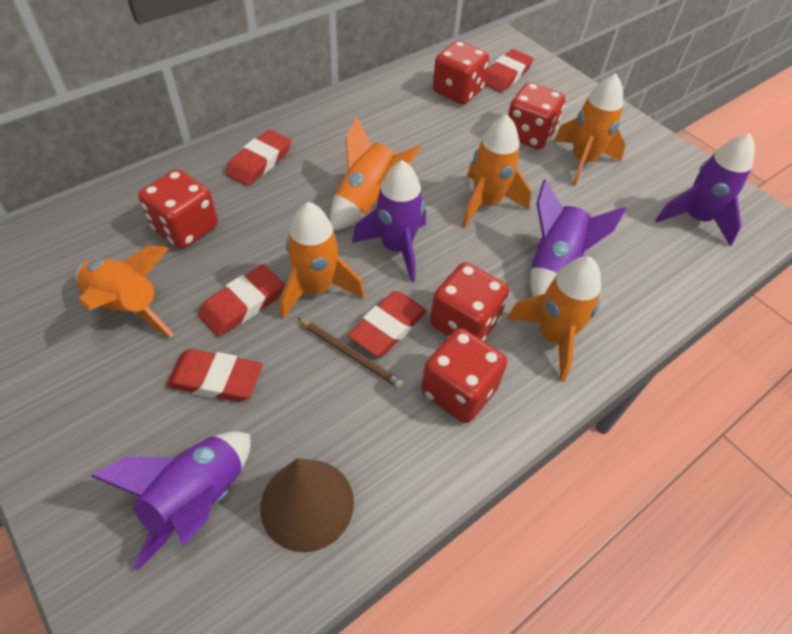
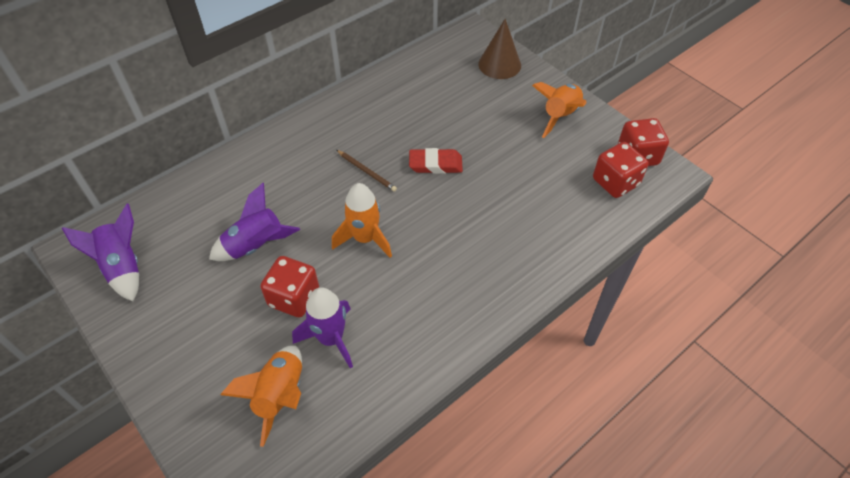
orange rocket: 6 -> 3
purple rocket: 4 -> 3
red dice: 5 -> 3
red eraser: 5 -> 1

